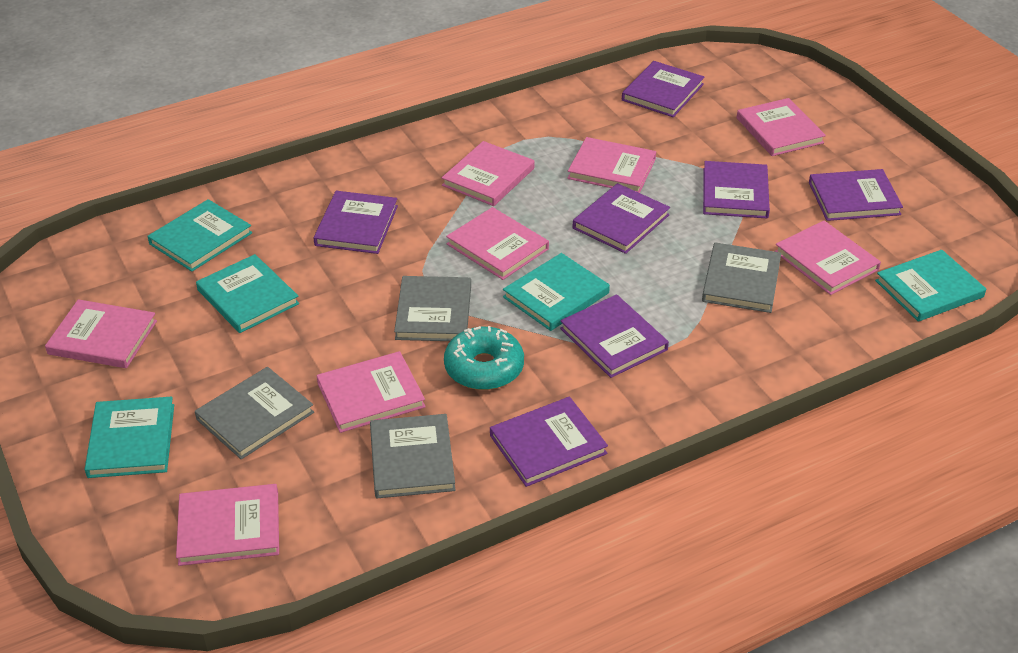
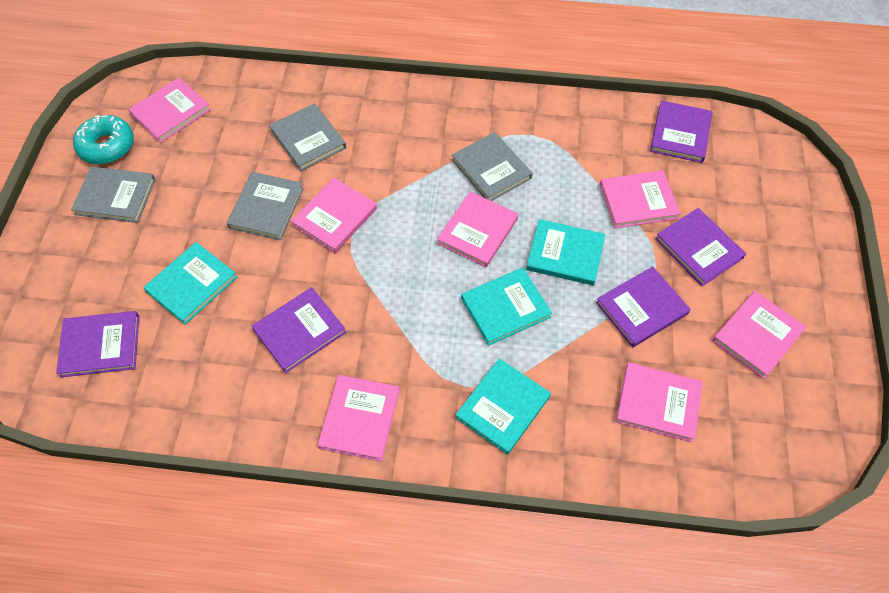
pink book: 8 -> 7
purple book: 7 -> 5
turquoise book: 5 -> 4

